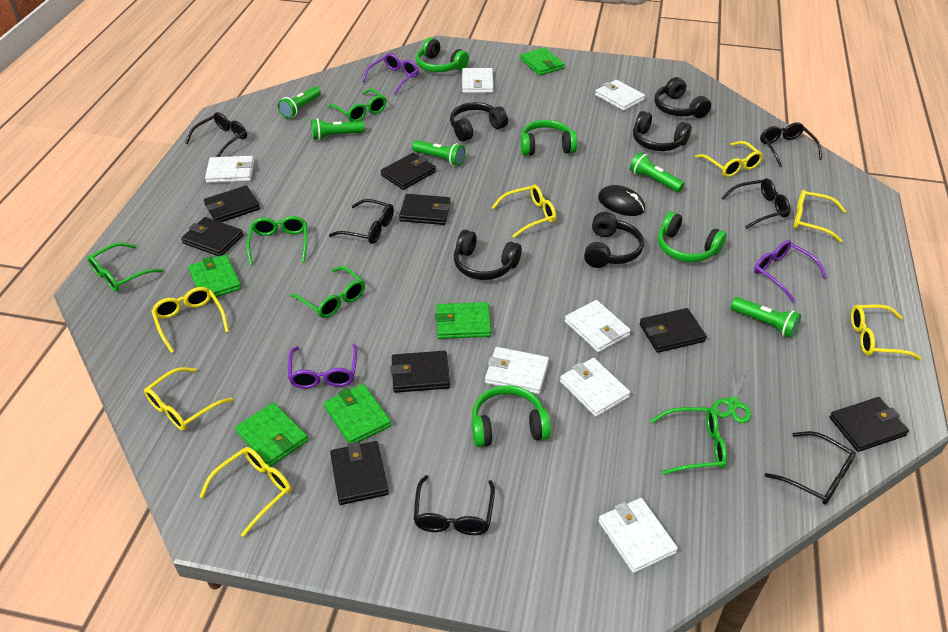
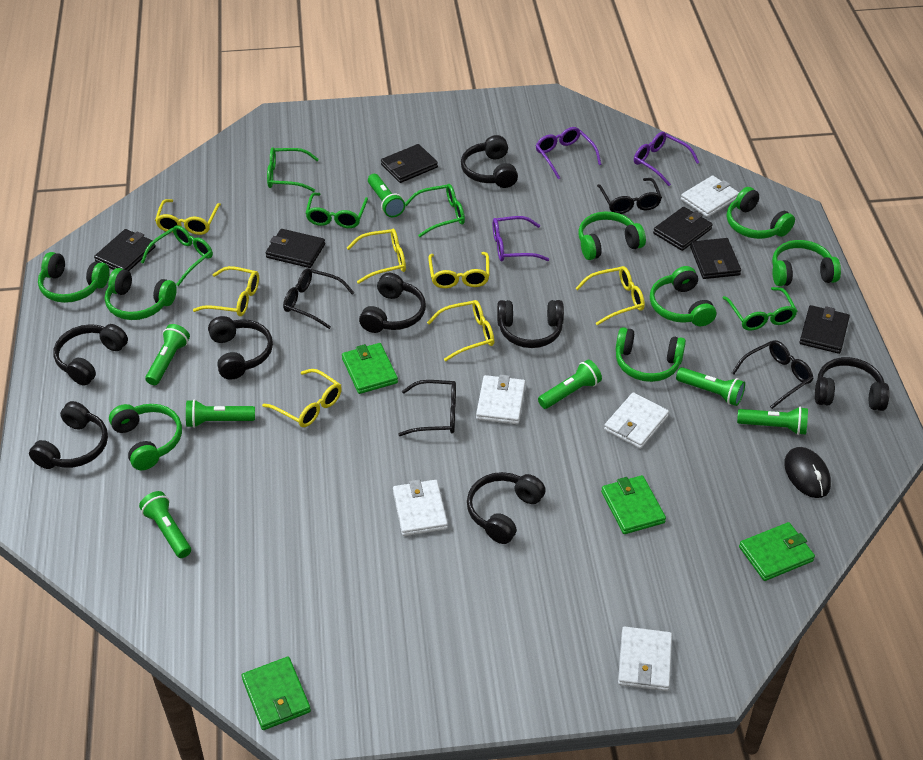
black glasses: 6 -> 4
black headphones: 5 -> 8
black wallet: 8 -> 6
green flashlight: 5 -> 7
green headphones: 4 -> 8
green scissors: 1 -> 0
green wallet: 5 -> 4
white wallet: 7 -> 5

